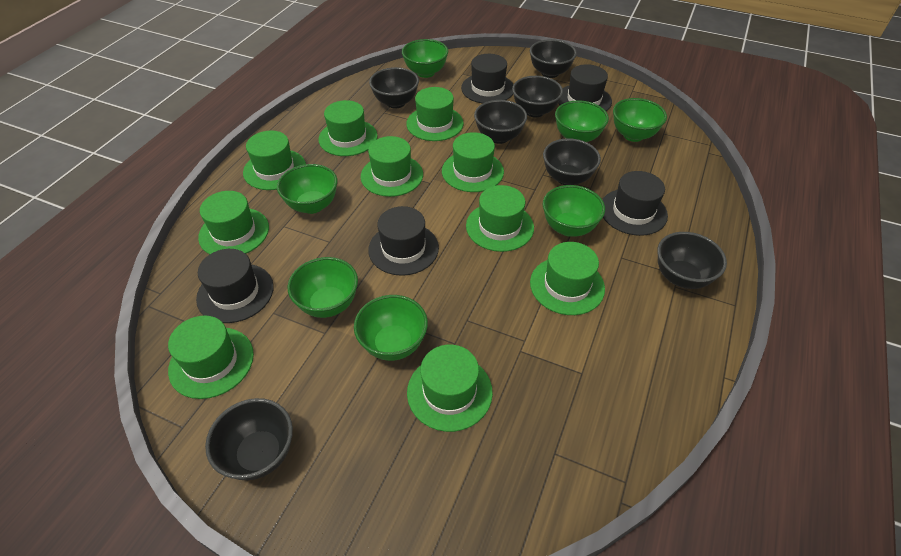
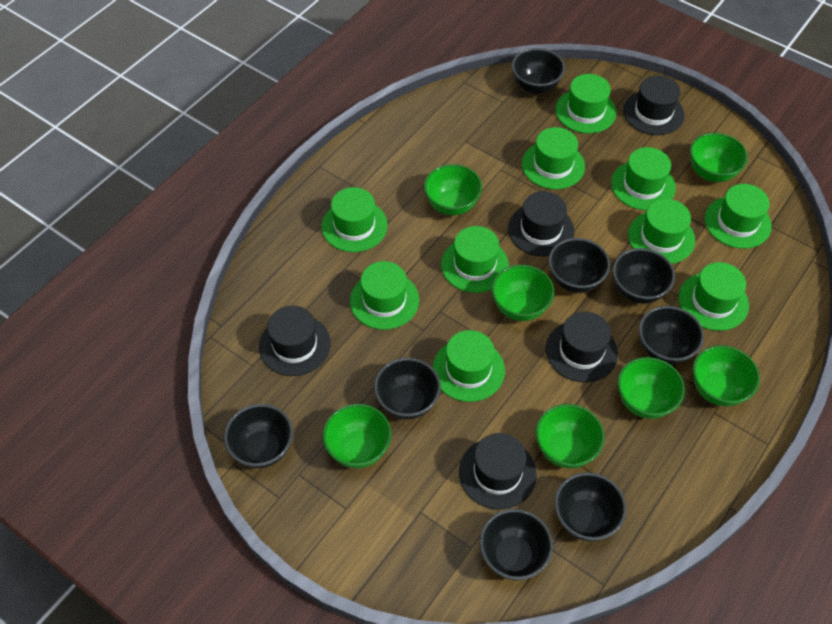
black bowl: 7 -> 8

